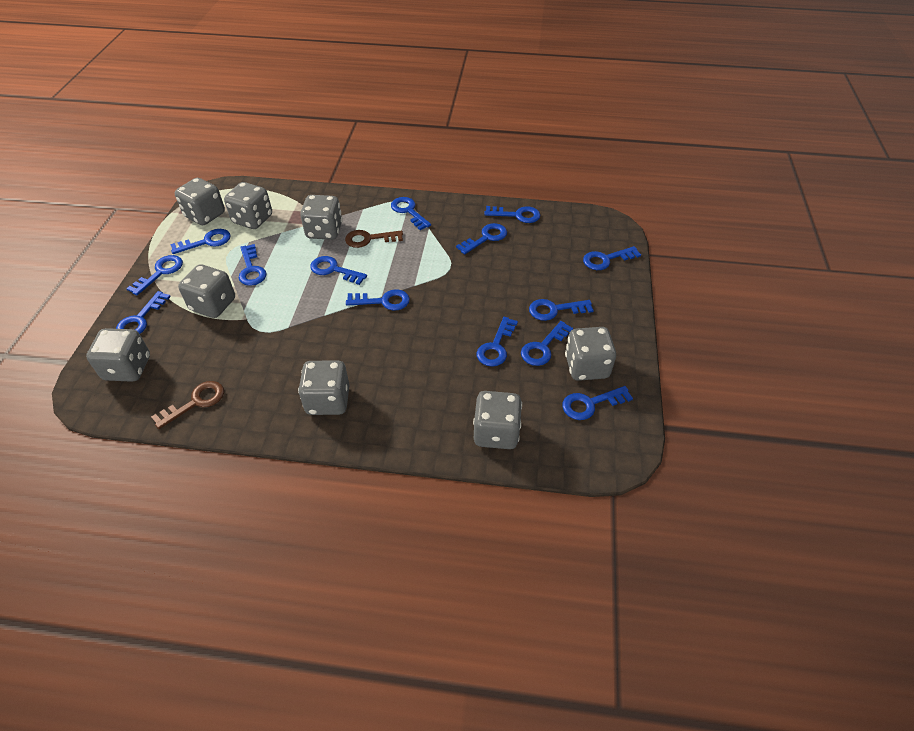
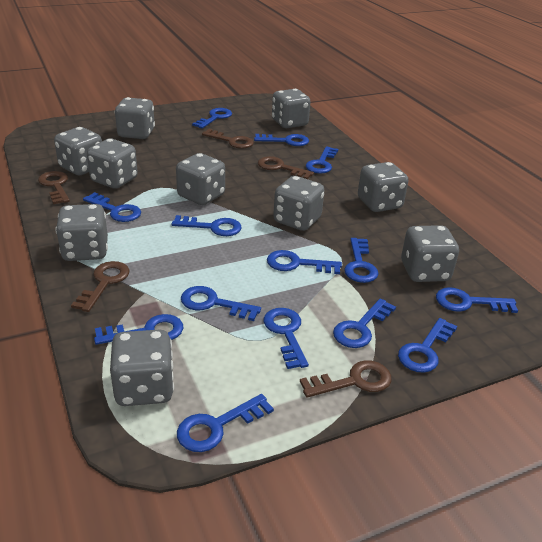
brown key: 2 -> 5
grey dice: 8 -> 10

